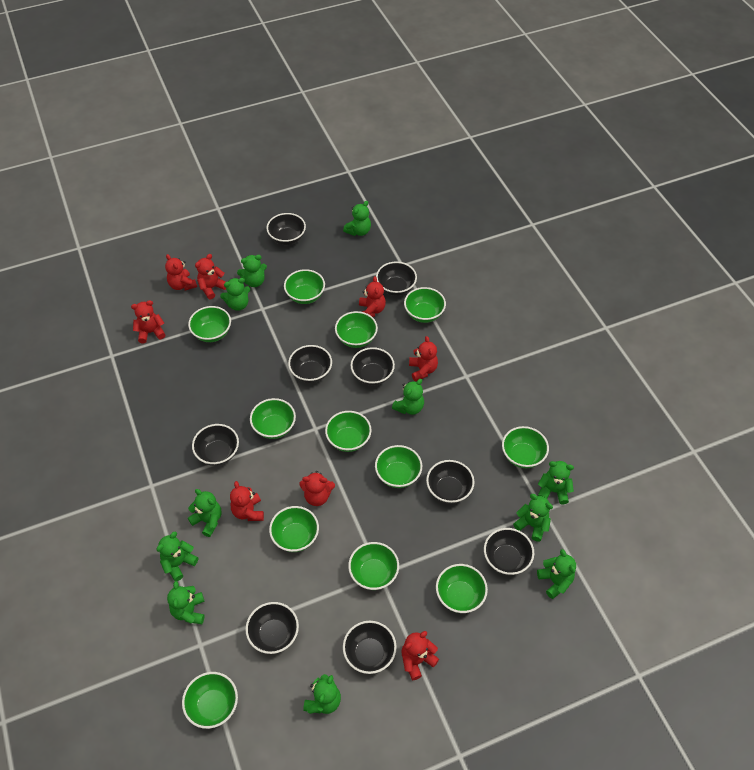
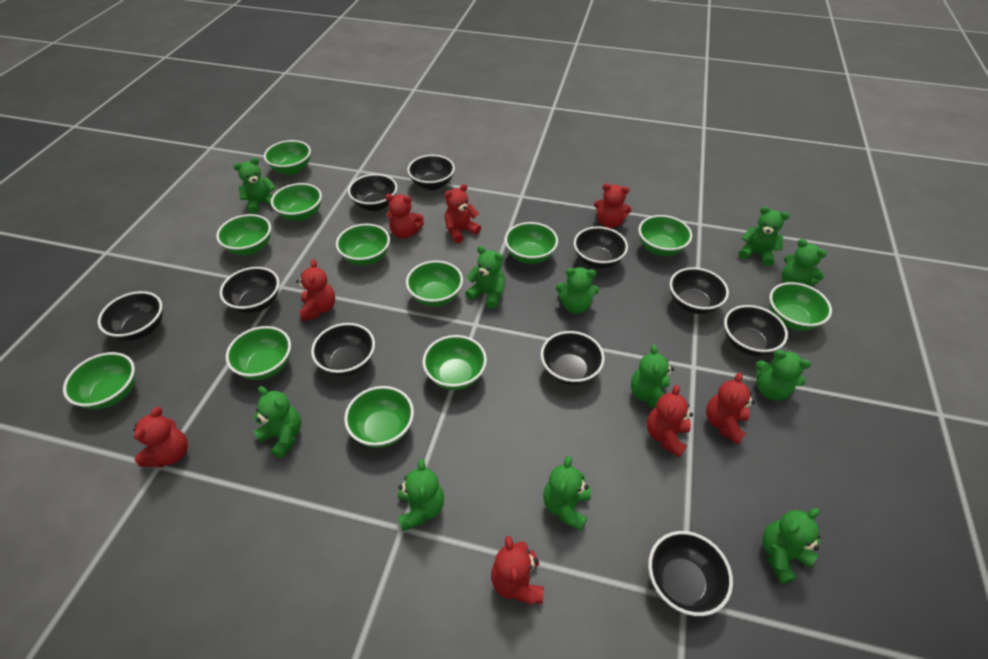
black bowl: 9 -> 10

